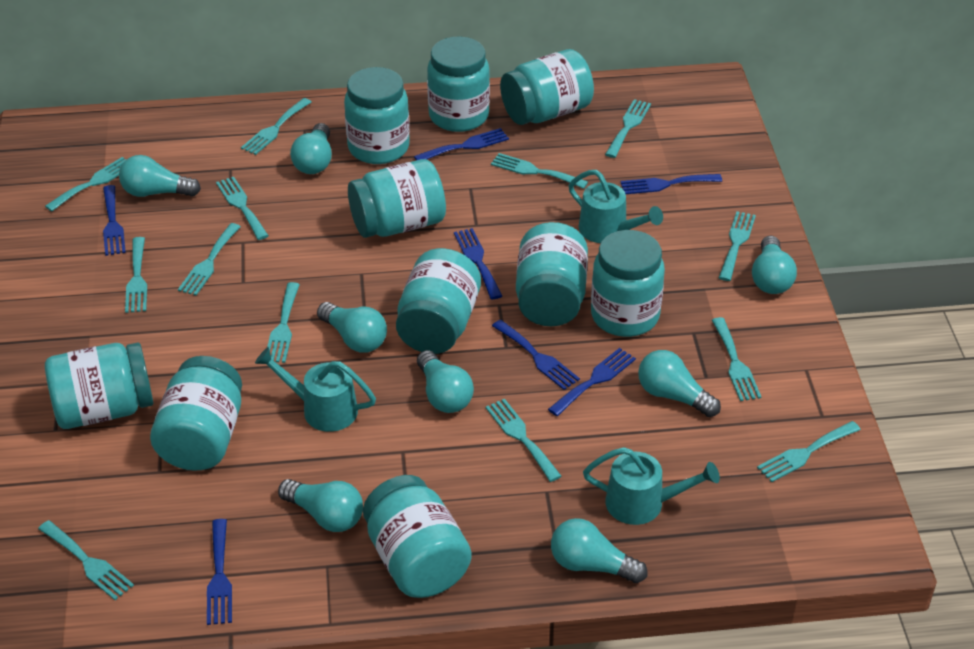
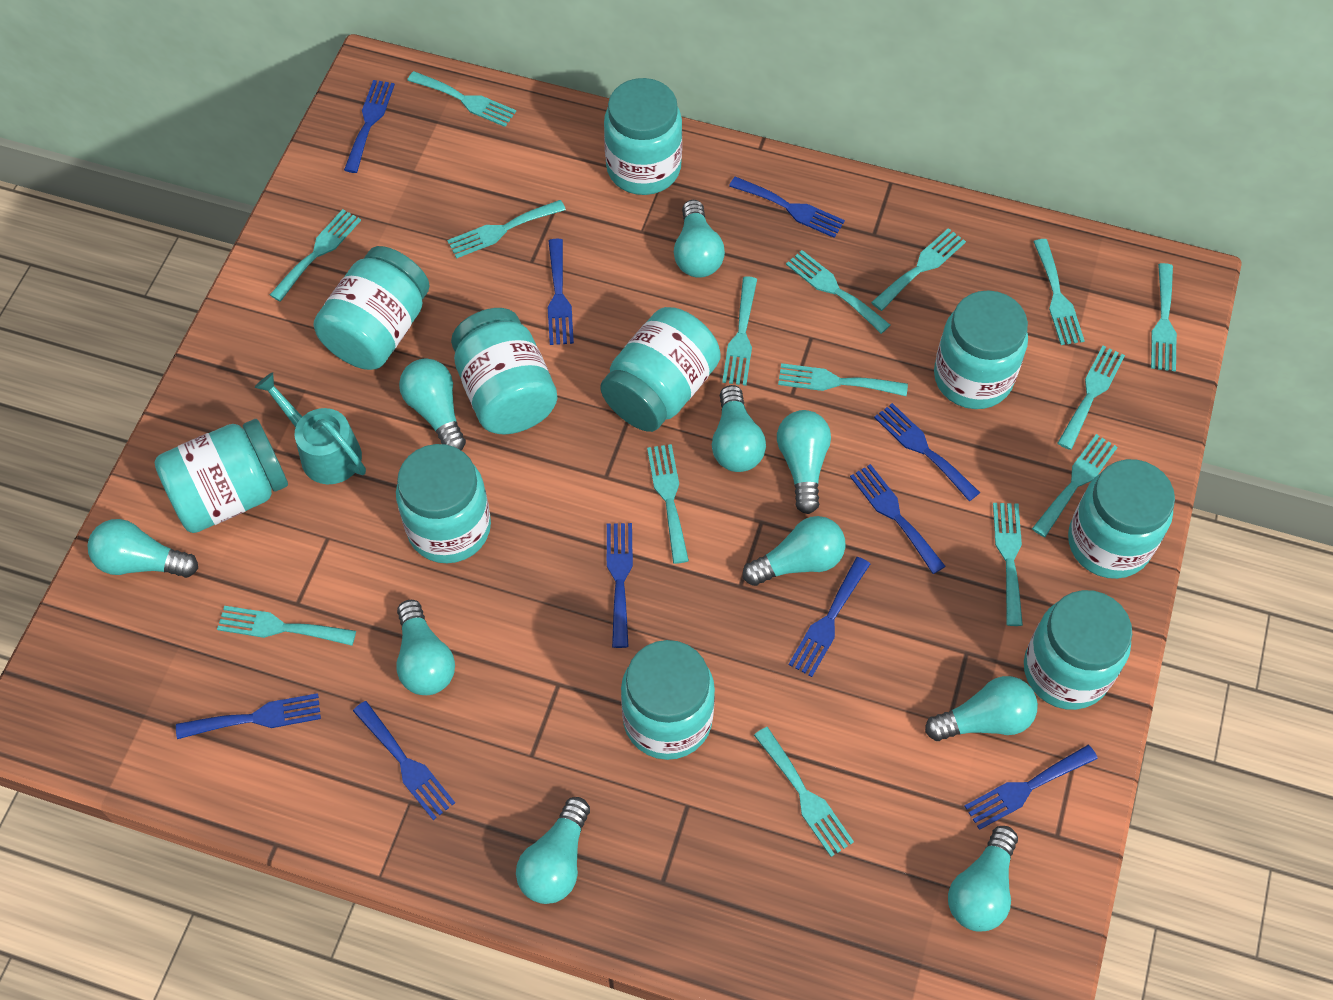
blue fork: 7 -> 10
turquoise fork: 13 -> 15
turquoise light bulb: 8 -> 10
turquoise watering can: 3 -> 1

